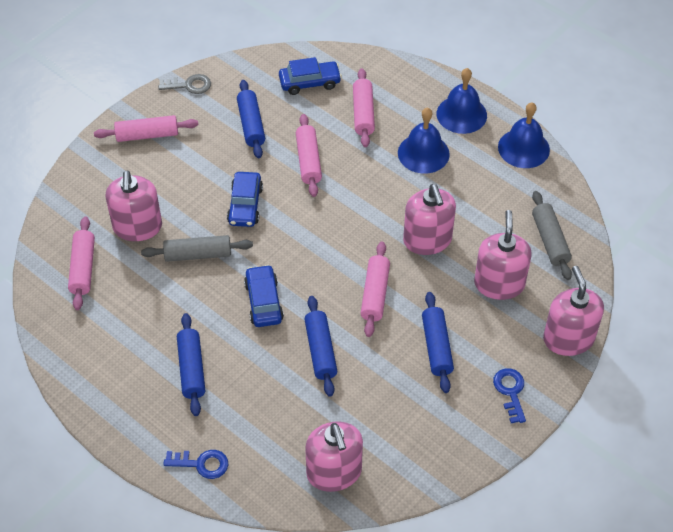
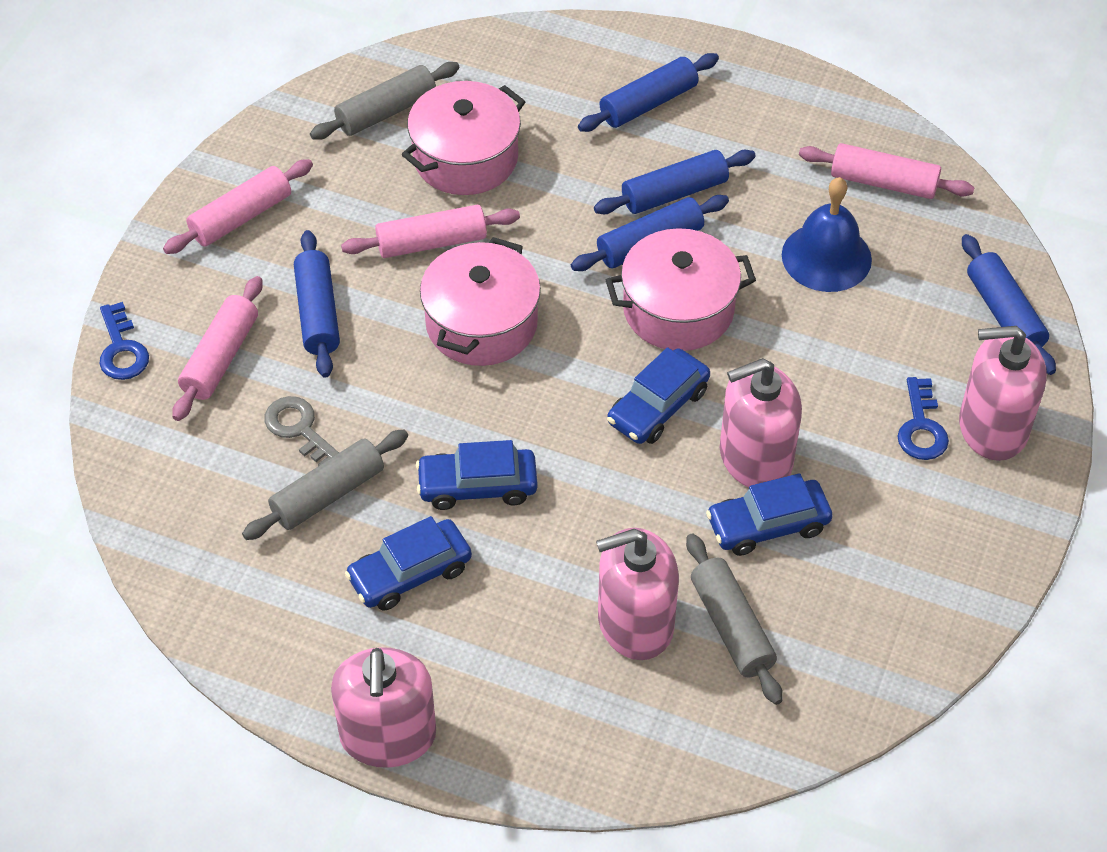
blue bell: 3 -> 1
blue car: 3 -> 4
blue rolling pin: 4 -> 5
grey rolling pin: 2 -> 3
pink pot: 0 -> 3
pink rolling pin: 5 -> 4
pink soap dispenser: 5 -> 4

